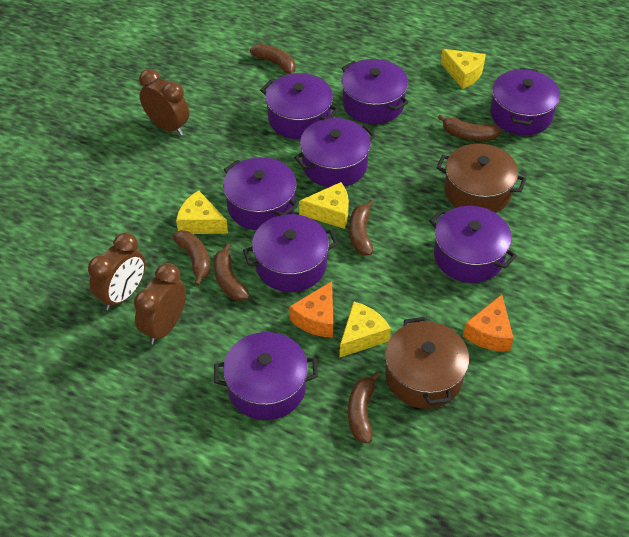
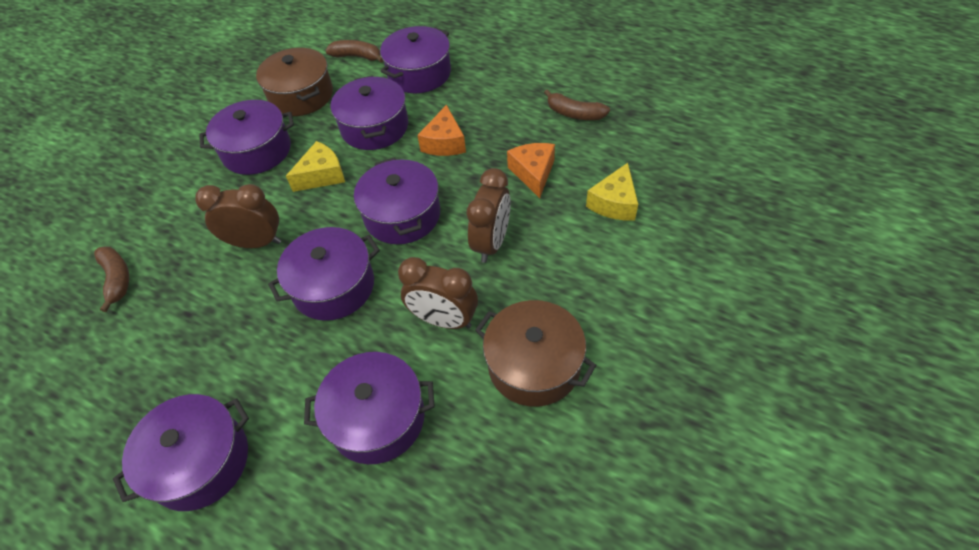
brown banana: 6 -> 3
purple pot: 8 -> 7
yellow cheese: 4 -> 2

